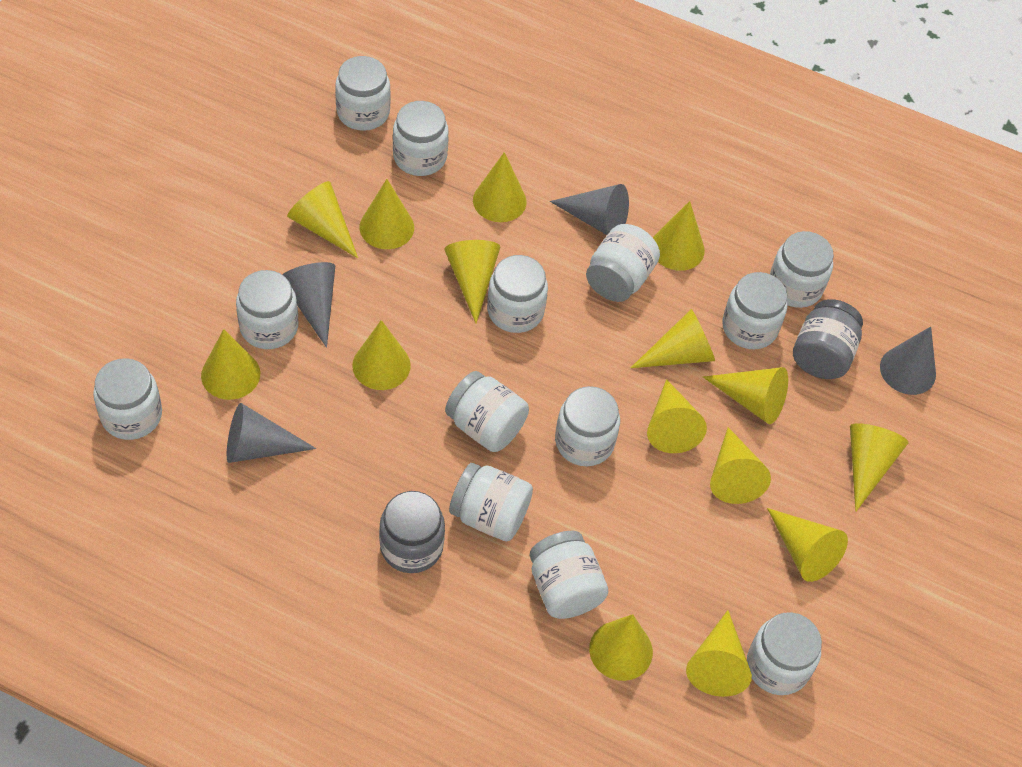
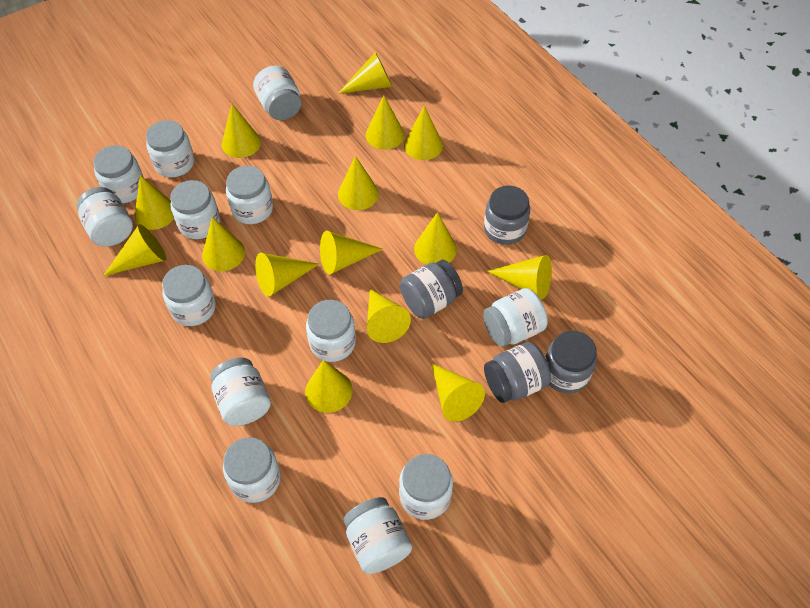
grey cone: 4 -> 0
grey jar: 2 -> 4

